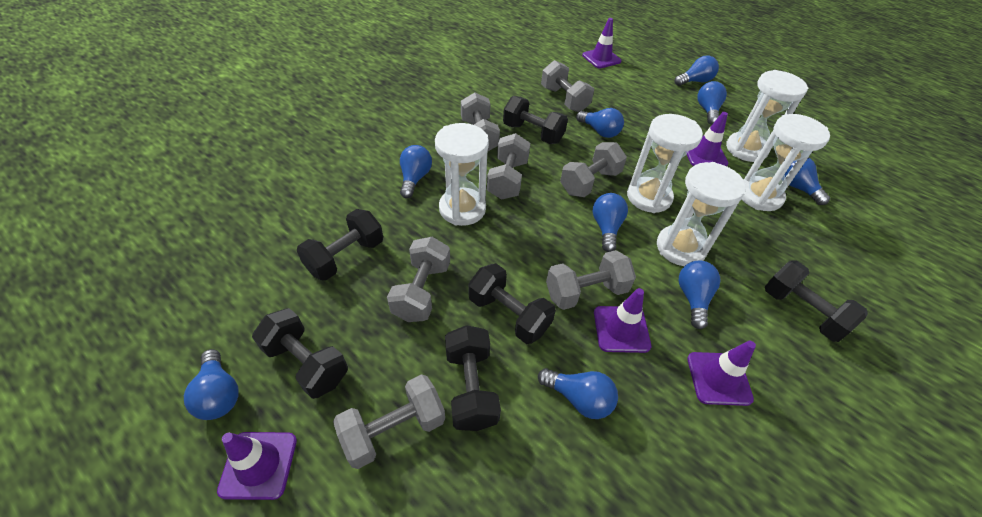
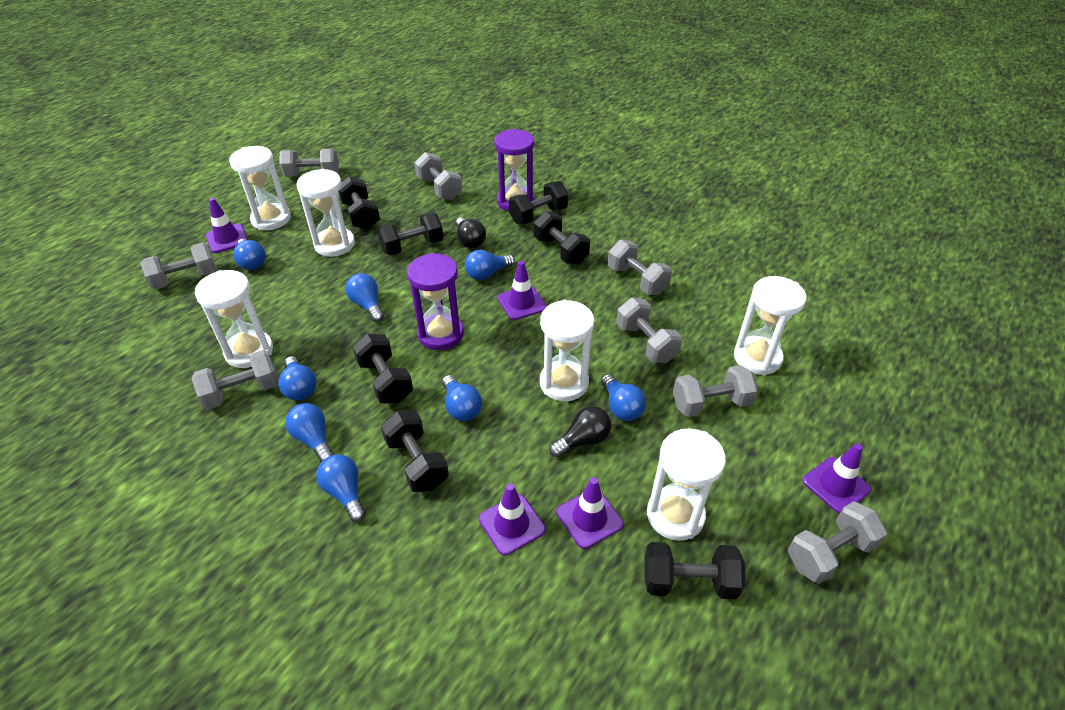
black dumbbell: 6 -> 7
black light bulb: 0 -> 2
blue light bulb: 9 -> 8
grey dumbbell: 7 -> 8
purple hourglass: 0 -> 2
white hourglass: 5 -> 6

